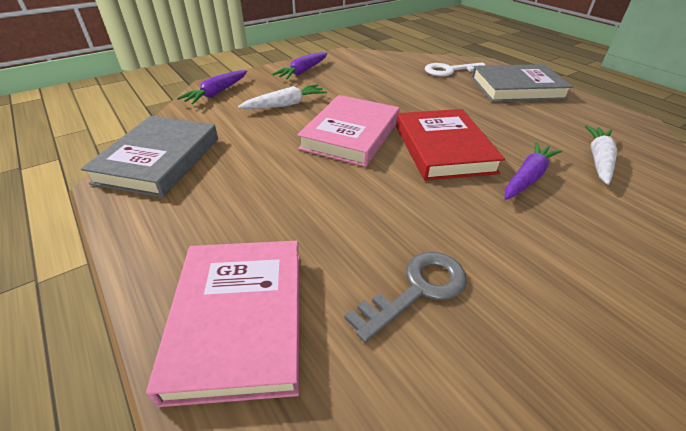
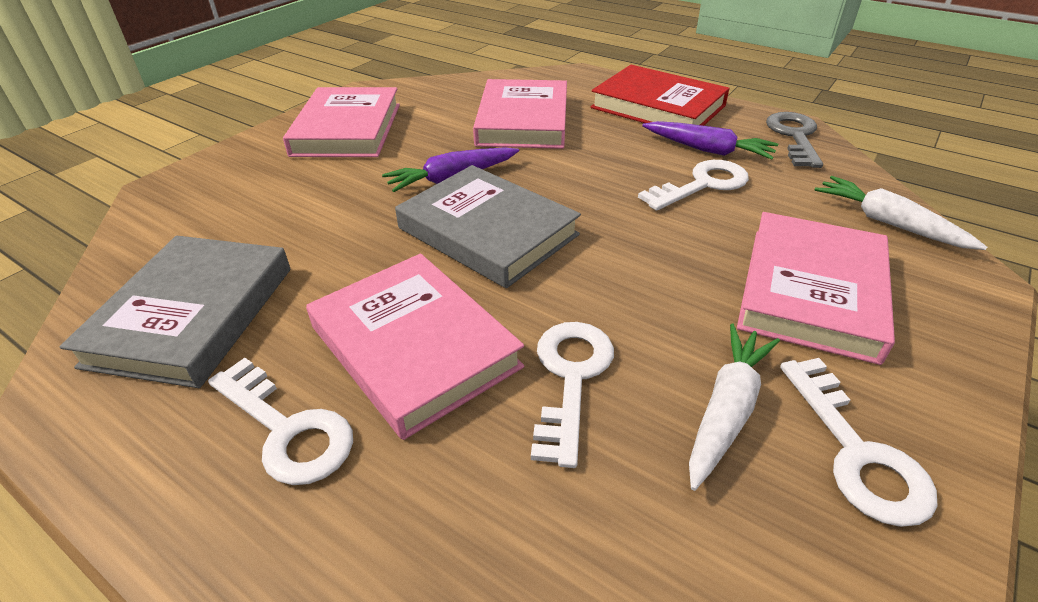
pink book: 2 -> 4
purple carrot: 3 -> 2
white key: 1 -> 4

